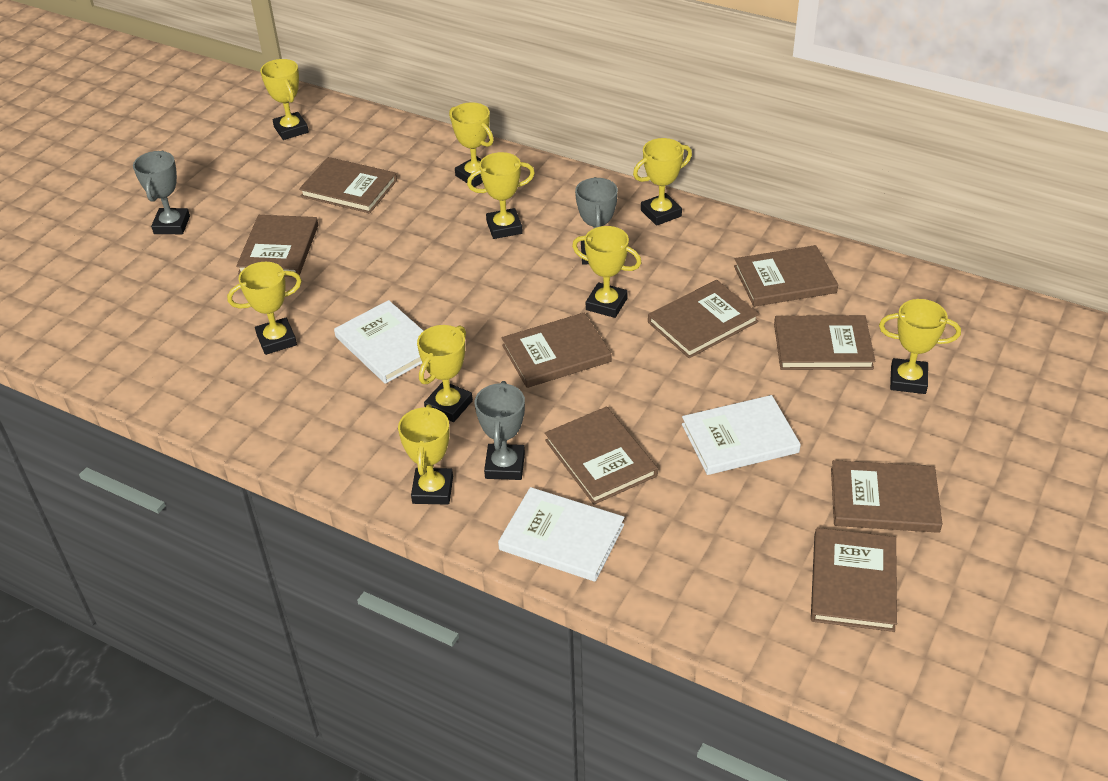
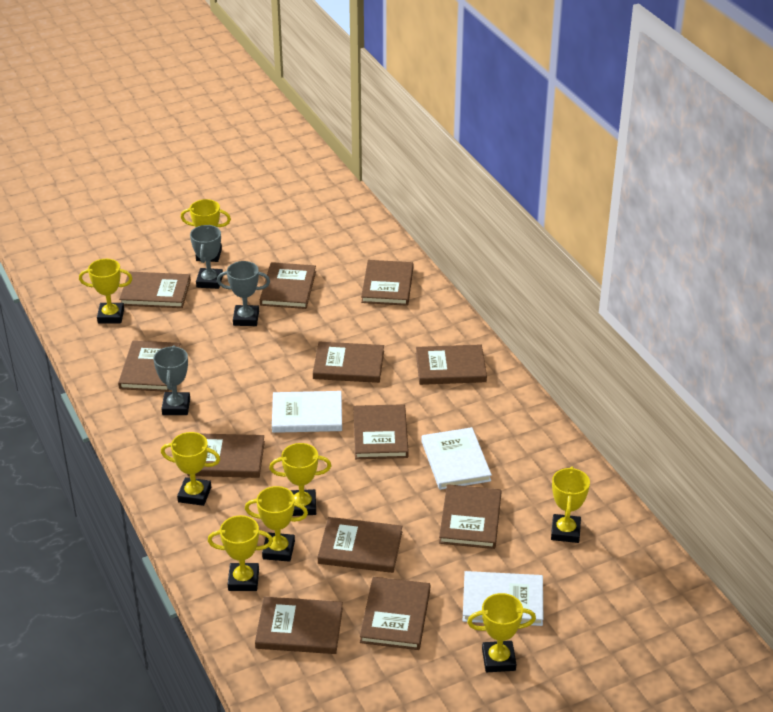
brown book: 9 -> 12
yellow trophy: 9 -> 8

